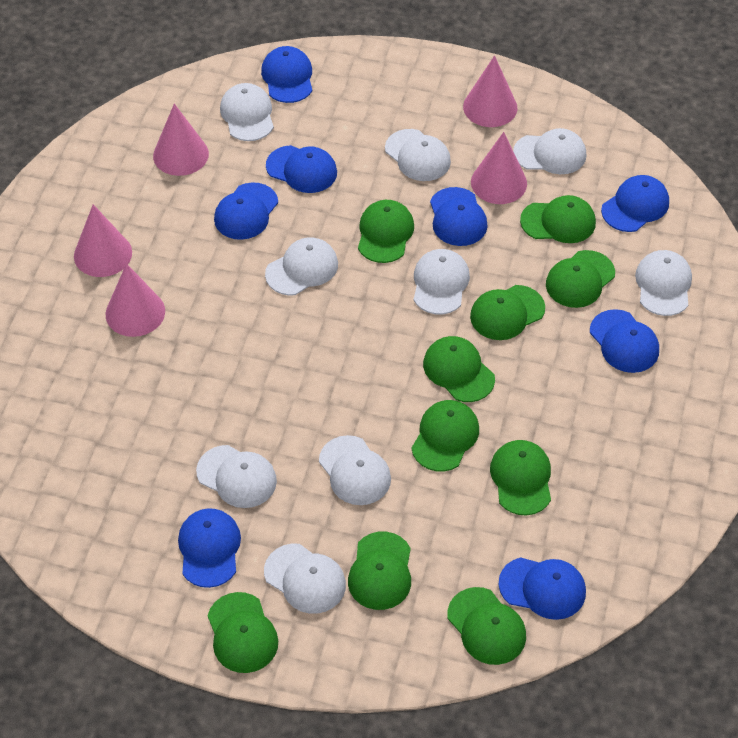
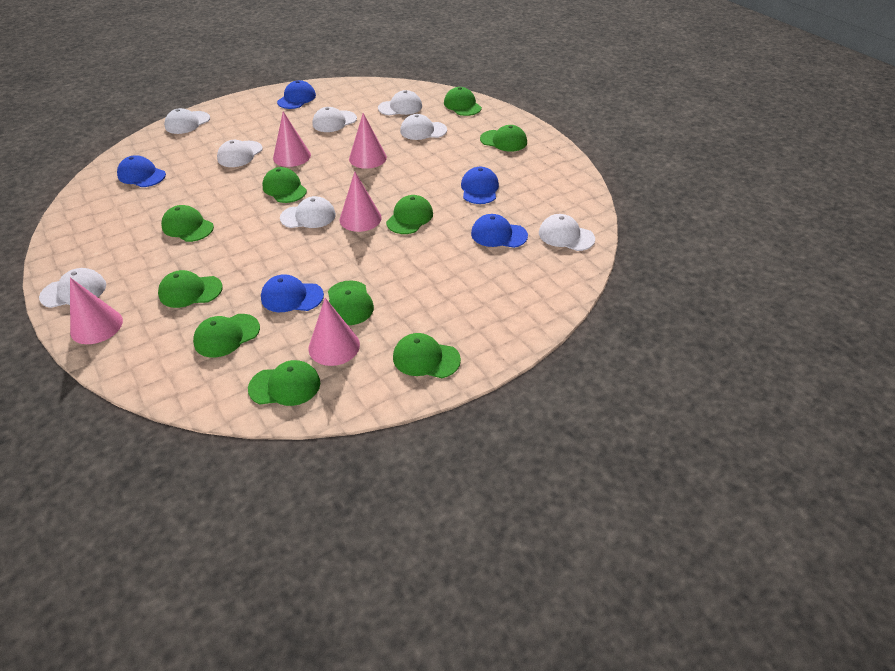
blue cap: 8 -> 5
white cap: 9 -> 8

